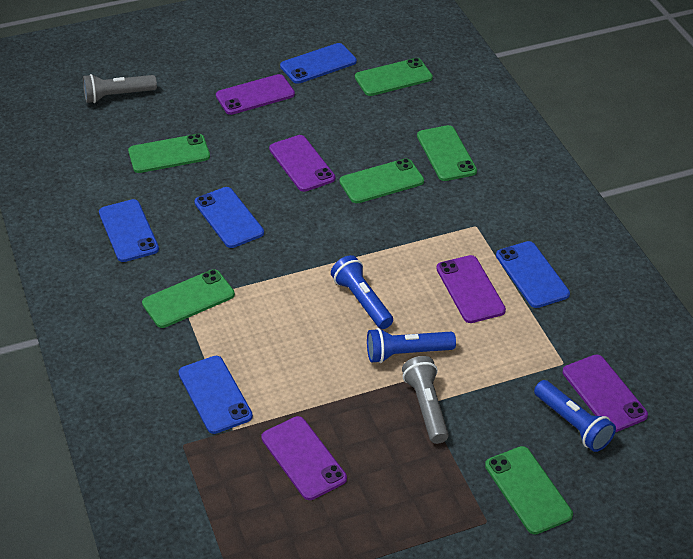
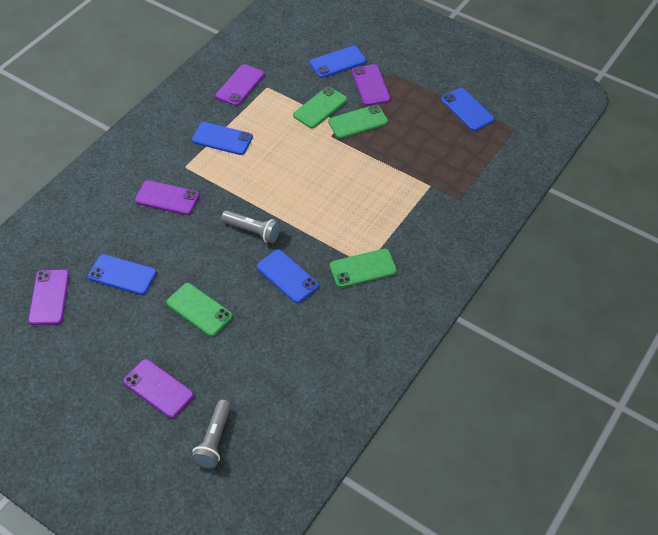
blue flashlight: 3 -> 0
green phone: 6 -> 4

